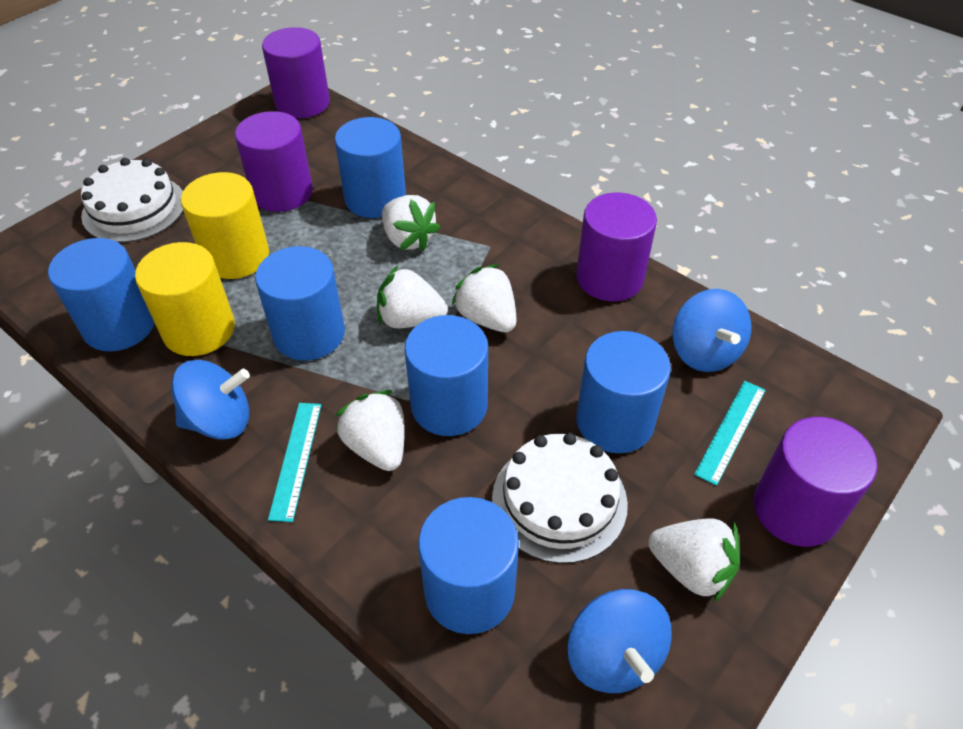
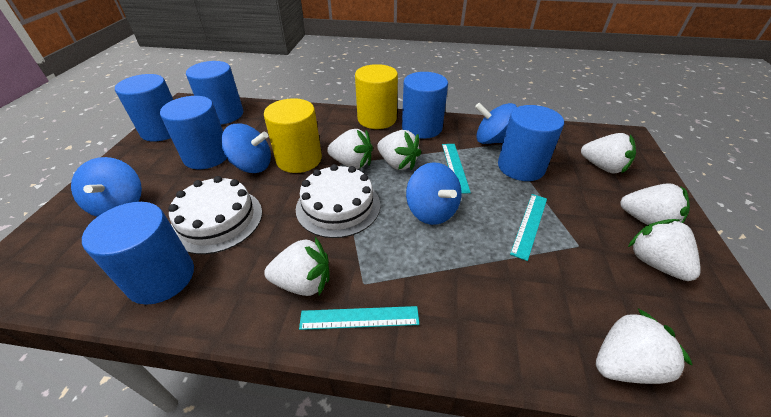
blue spinning top: 3 -> 4
purple cylinder: 4 -> 0
turquoise ruler: 2 -> 3
white strawberry: 5 -> 7

